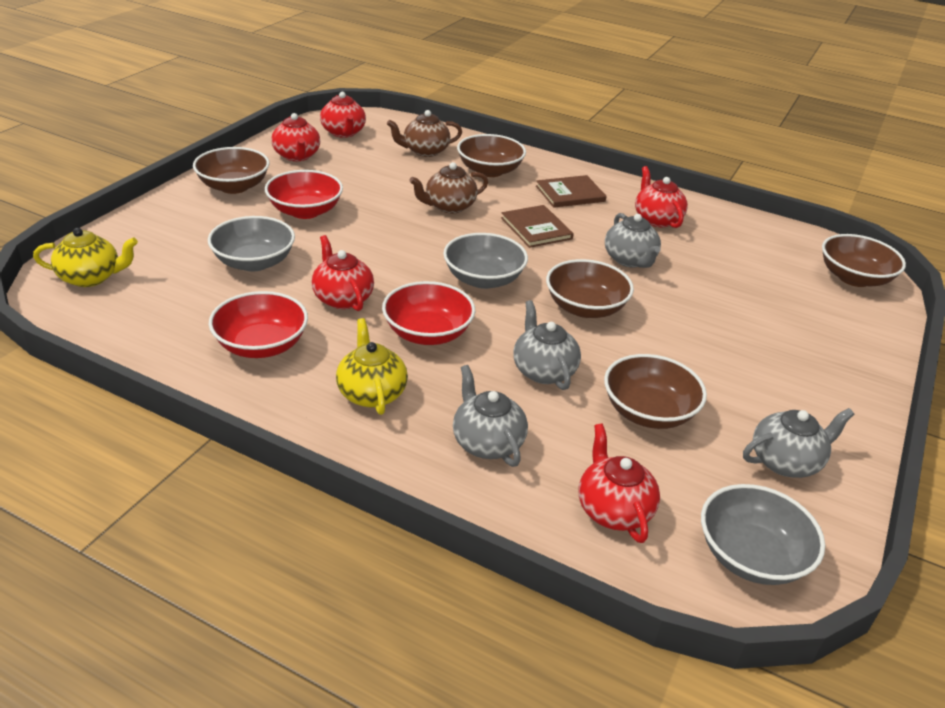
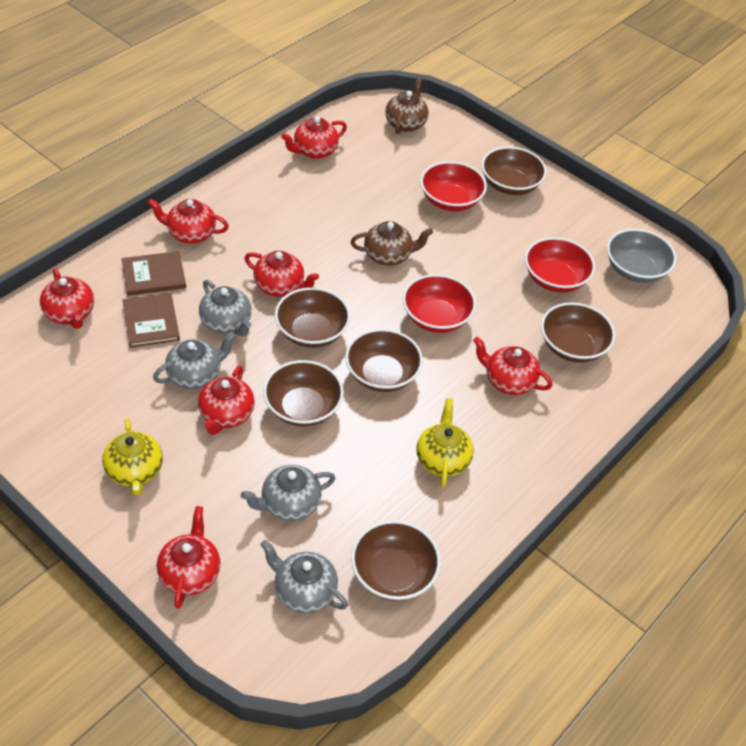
brown bowl: 5 -> 6
grey bowl: 3 -> 1
red teapot: 5 -> 7

